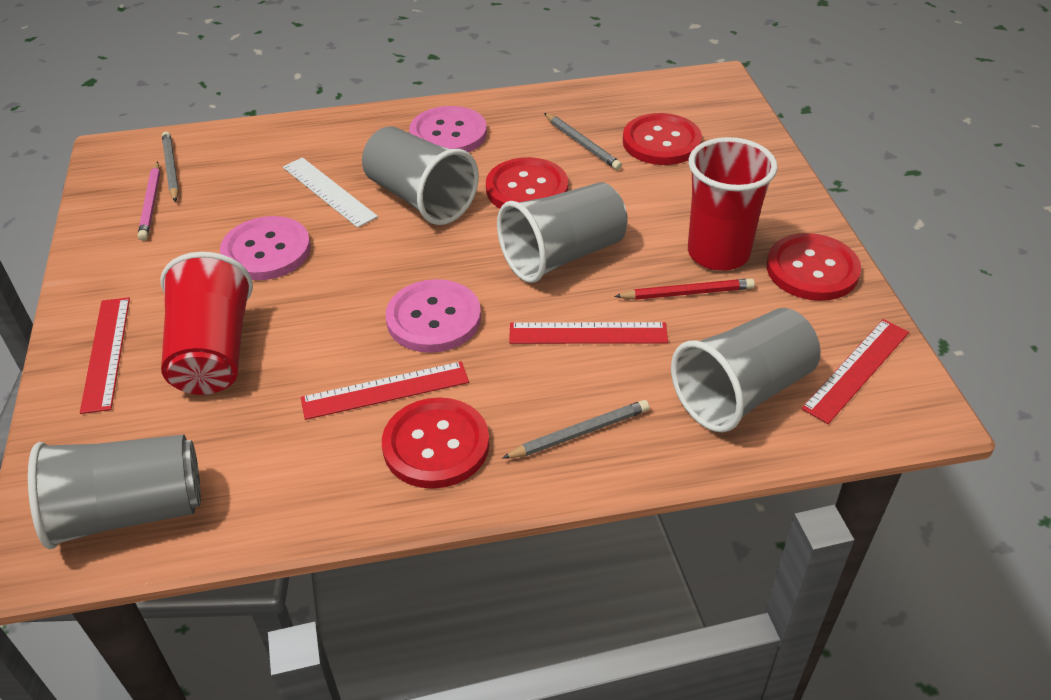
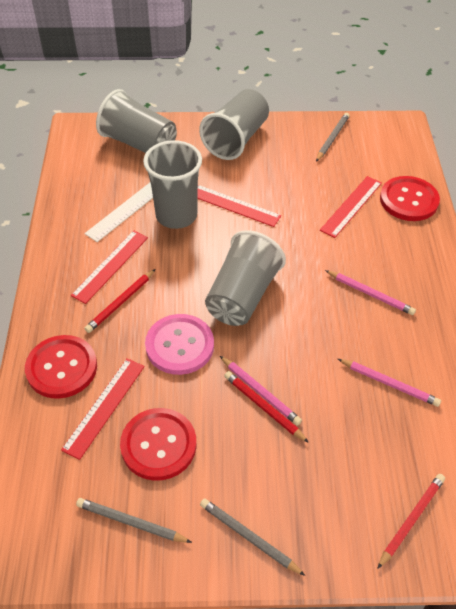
pink button: 3 -> 1
pink pencil: 1 -> 3
red button: 4 -> 3
red cup: 2 -> 0
red pencil: 1 -> 3

